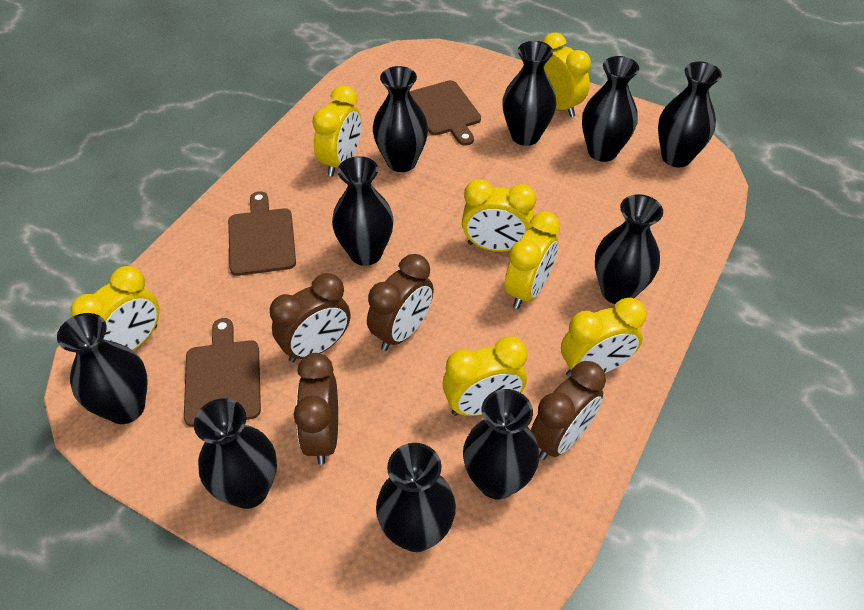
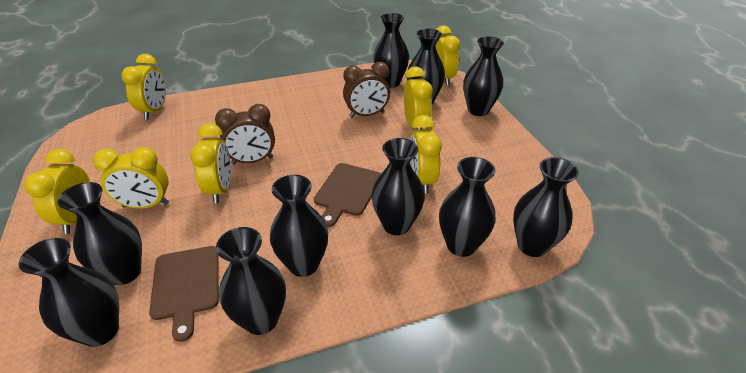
brown clock: 4 -> 2
brown cutting board: 3 -> 2

